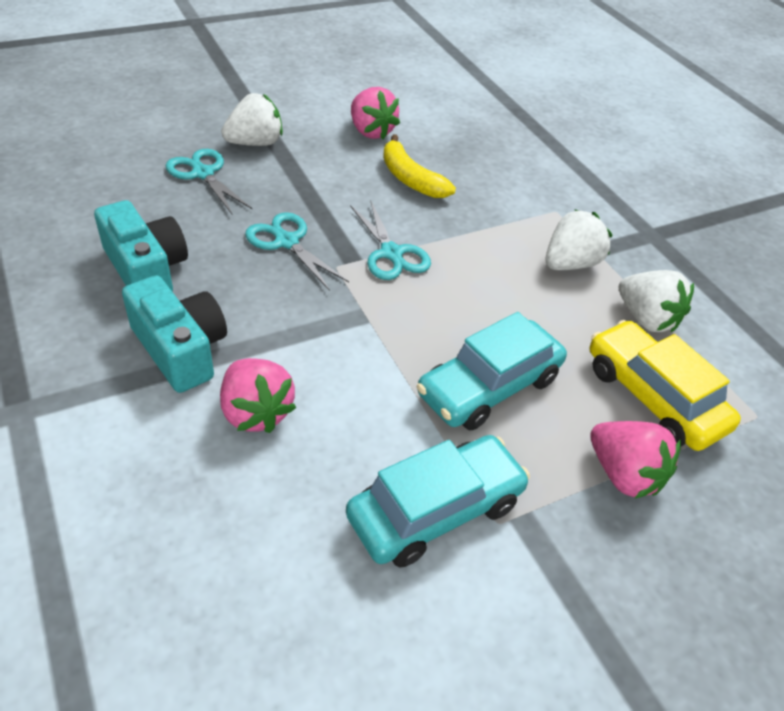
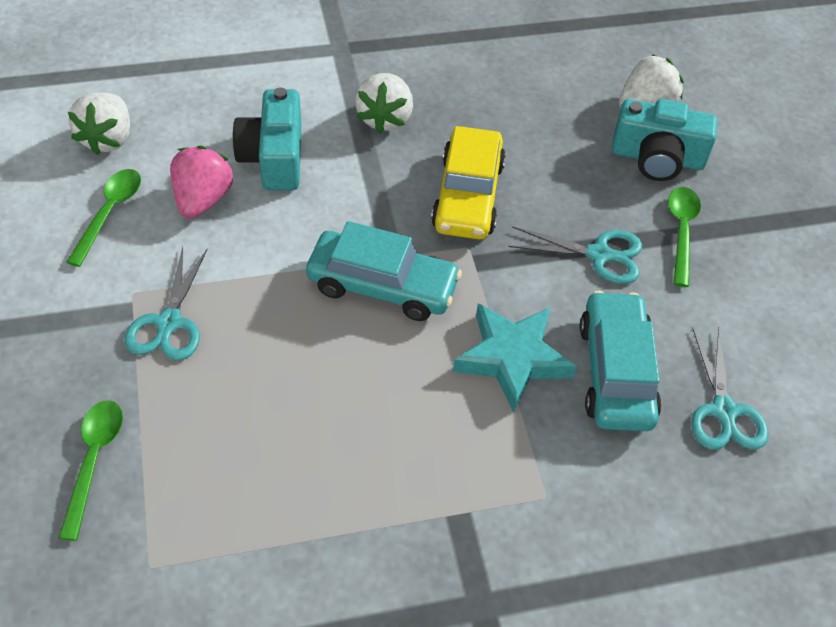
green spoon: 0 -> 3
pink strawberry: 3 -> 1
turquoise star: 0 -> 1
yellow banana: 1 -> 0

